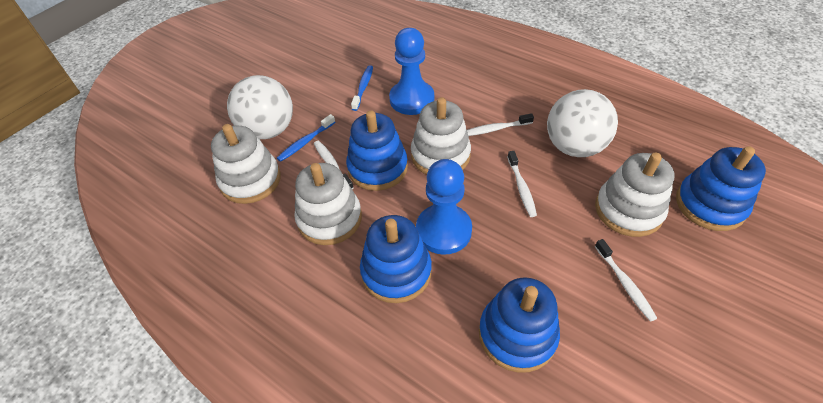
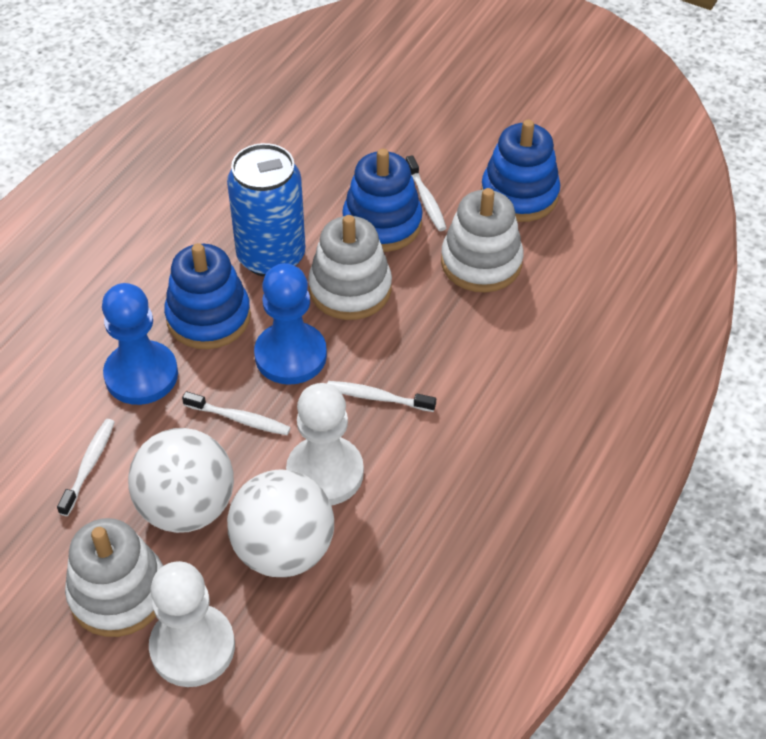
blue can: 0 -> 1
blue stacking toy: 4 -> 3
blue toothbrush: 2 -> 0
white pawn: 0 -> 2
white stacking toy: 4 -> 3

